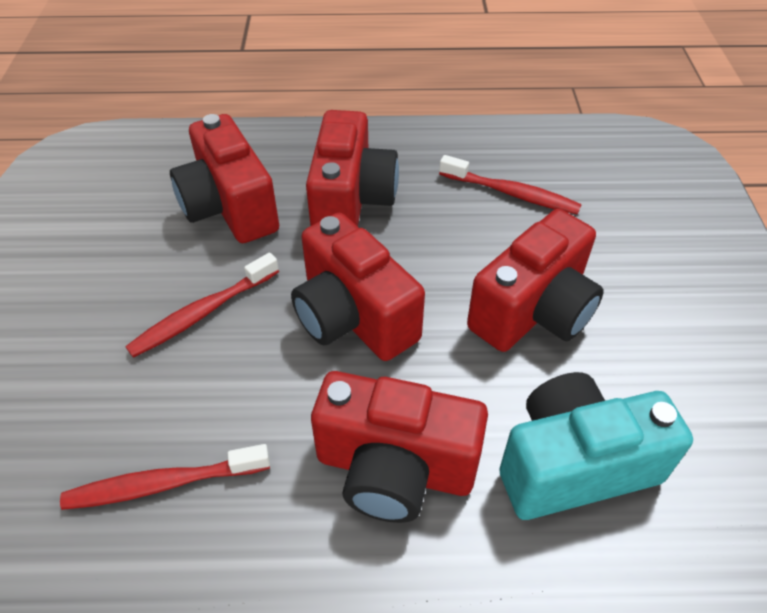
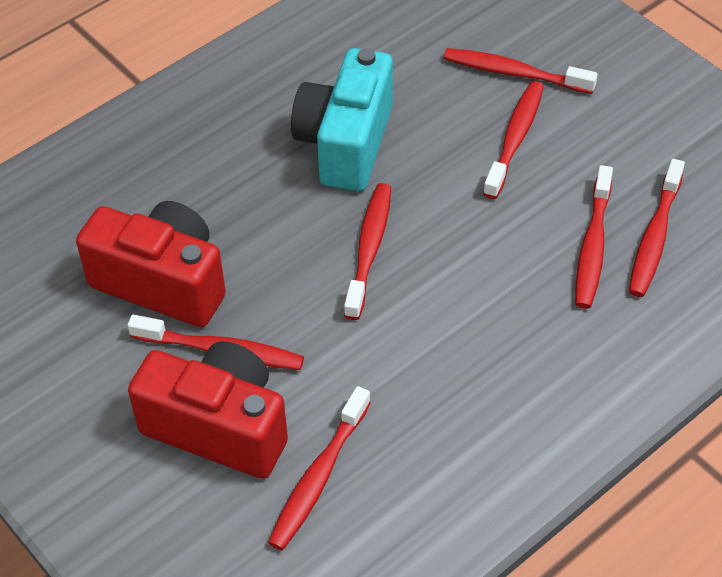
red camera: 5 -> 2
red toothbrush: 3 -> 7

